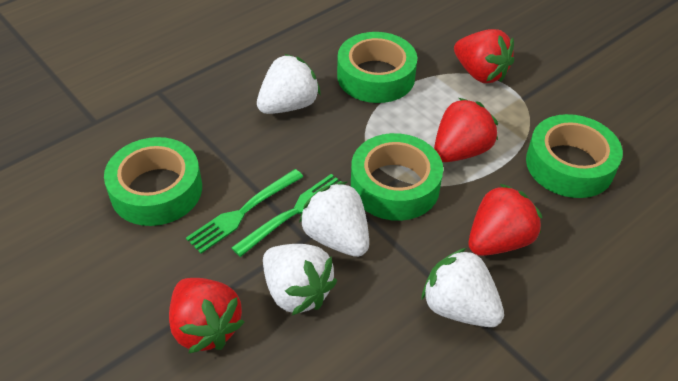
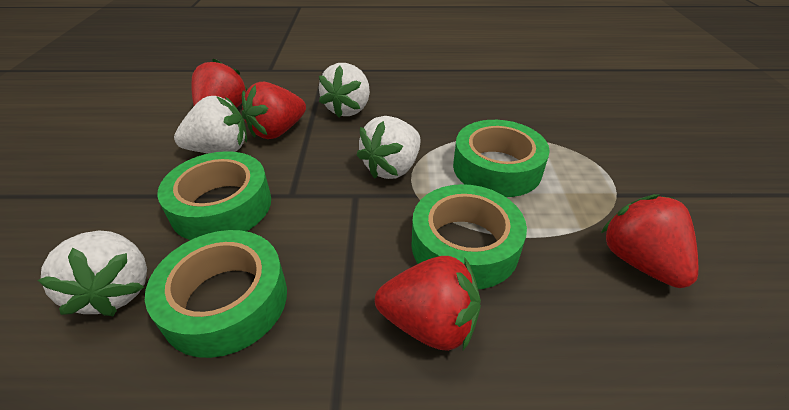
green fork: 2 -> 0

